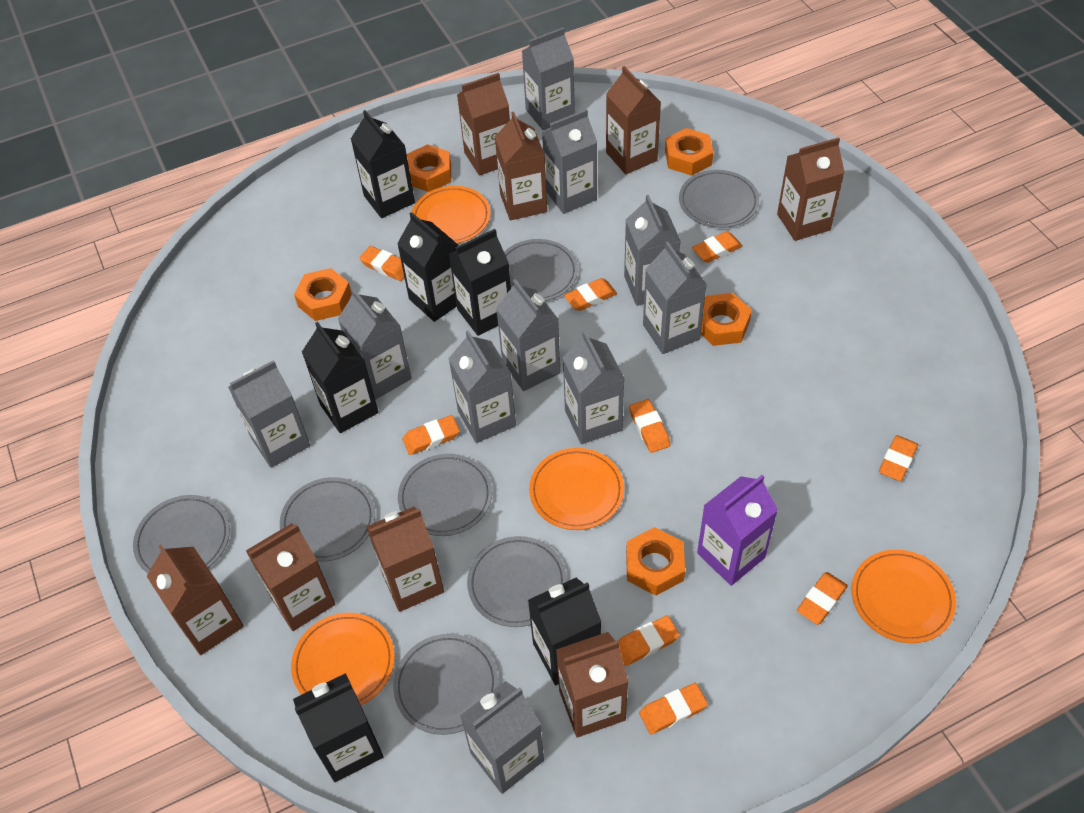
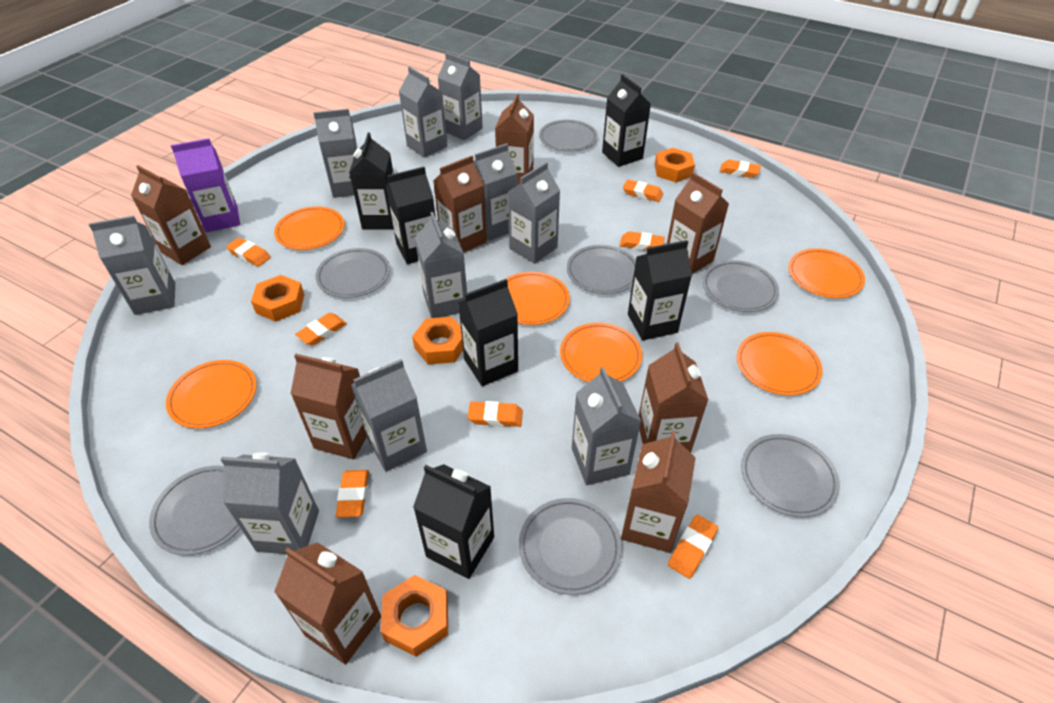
orange eraser: 9 -> 8
orange nut: 5 -> 4
orange plate: 4 -> 6

